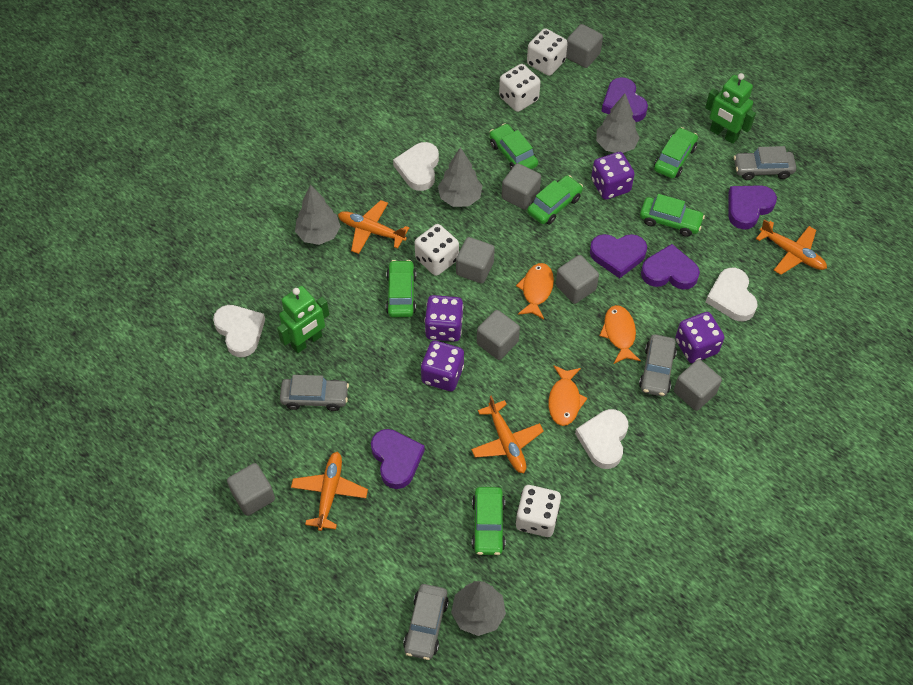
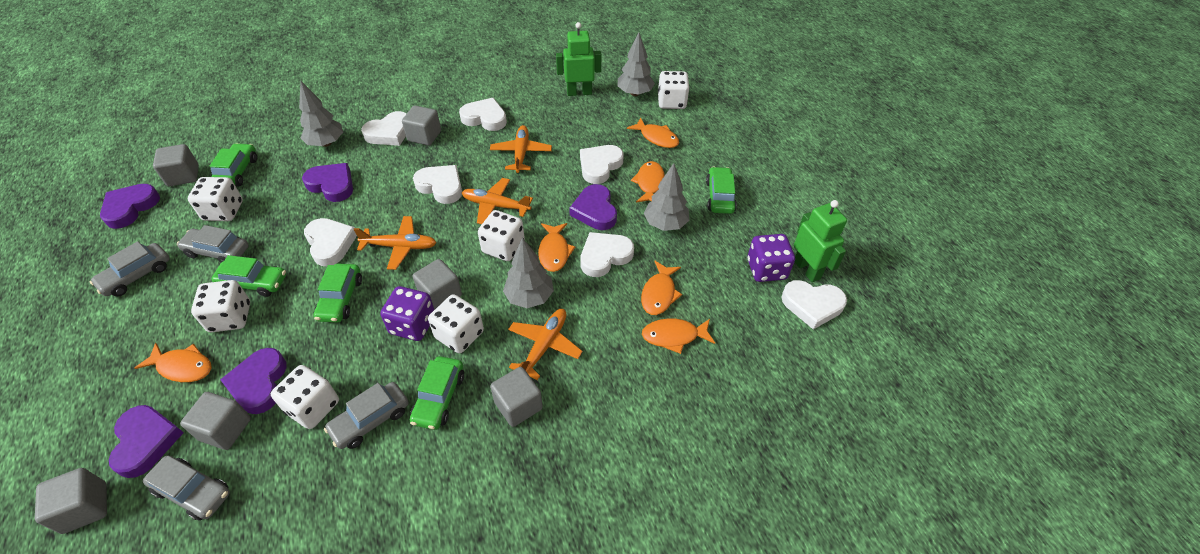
green car: 6 -> 5
grey cube: 7 -> 6
orange fish: 3 -> 6
purple dice: 4 -> 2
white dice: 4 -> 6
white heart: 4 -> 7

